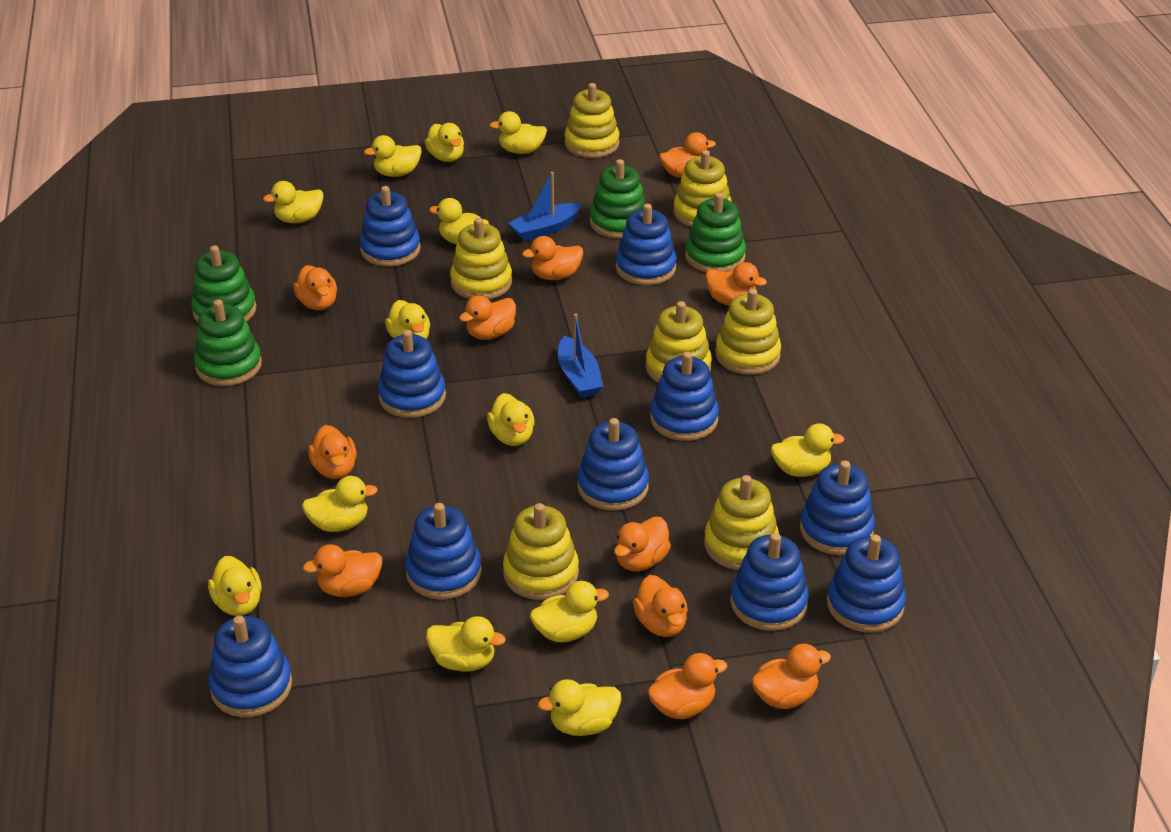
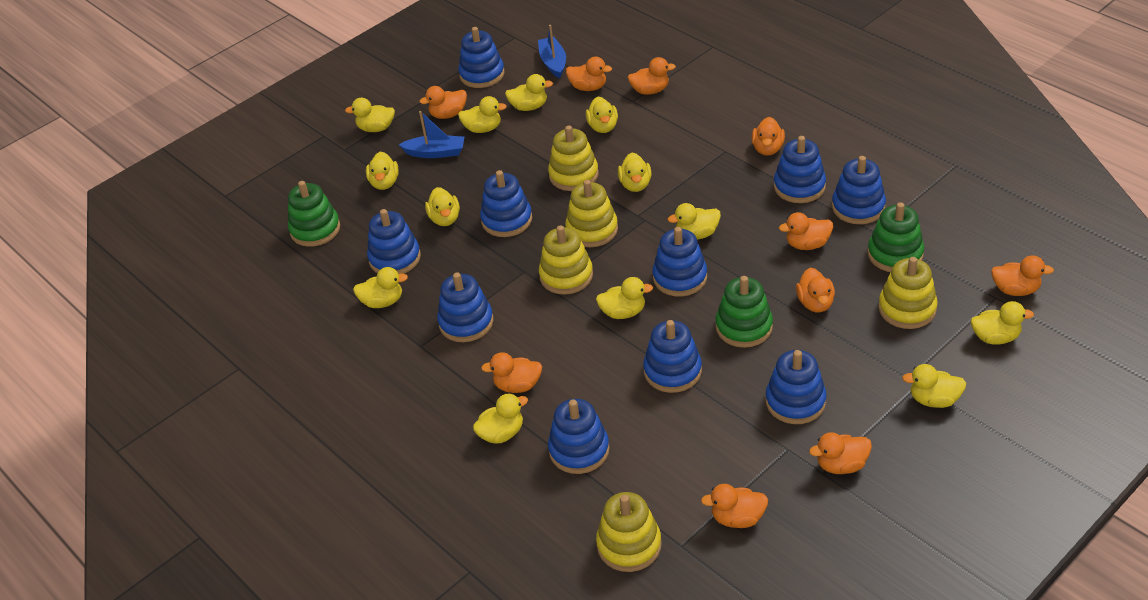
green stacking toy: 4 -> 3
orange duck: 11 -> 10
yellow stacking toy: 7 -> 5

